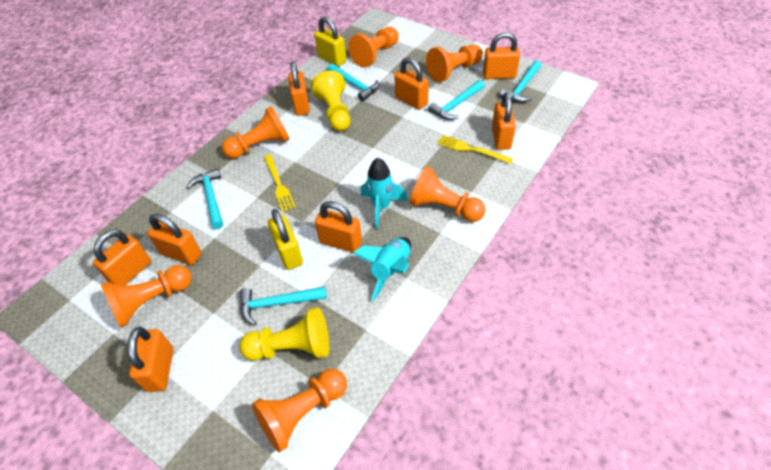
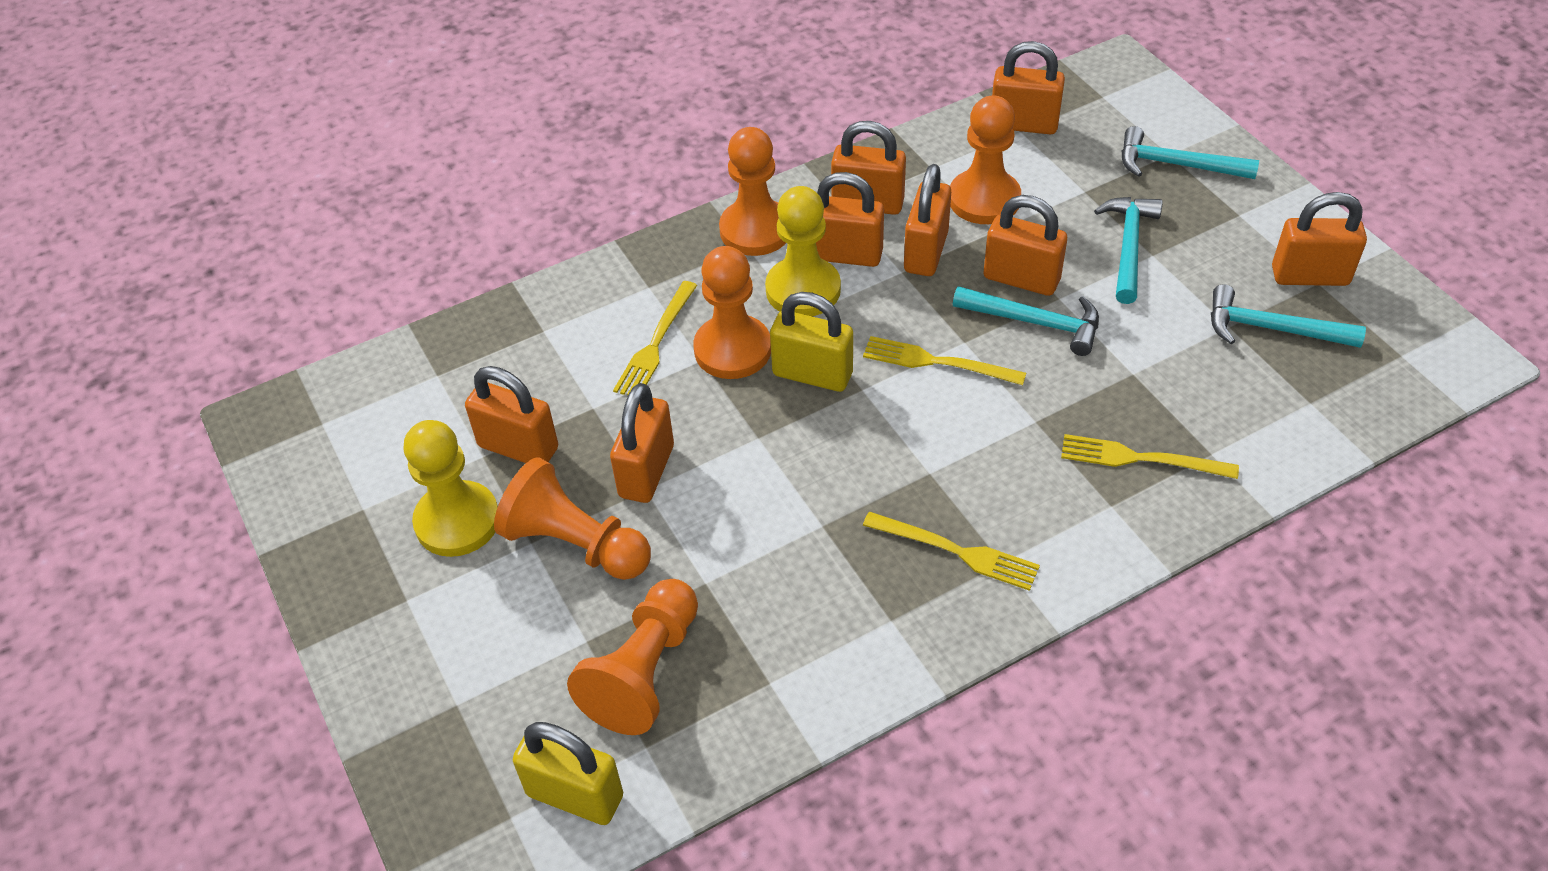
orange pawn: 6 -> 5
turquoise hammer: 5 -> 4
turquoise rocket: 2 -> 0
yellow fork: 2 -> 4

